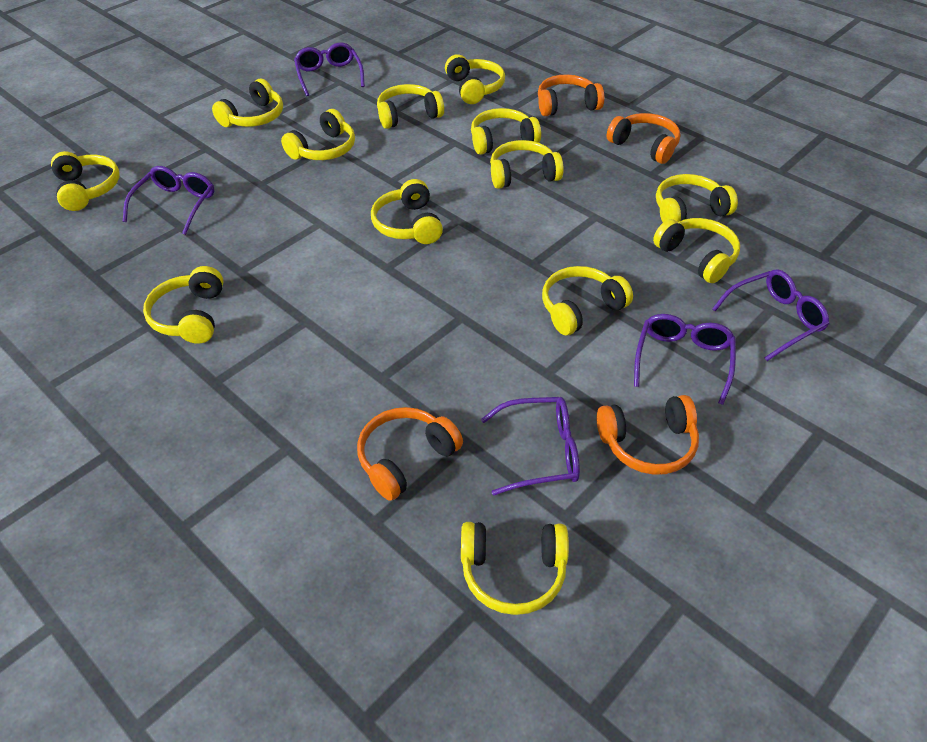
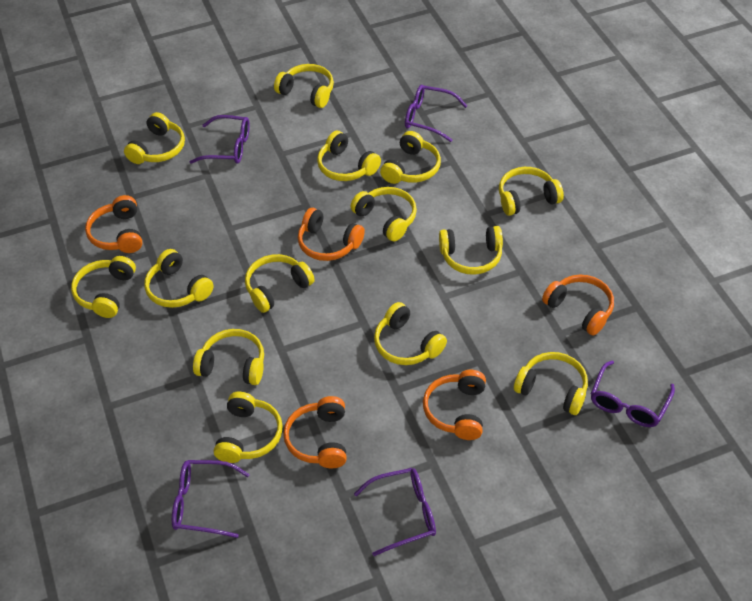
orange headphones: 4 -> 5
yellow headphones: 13 -> 14

